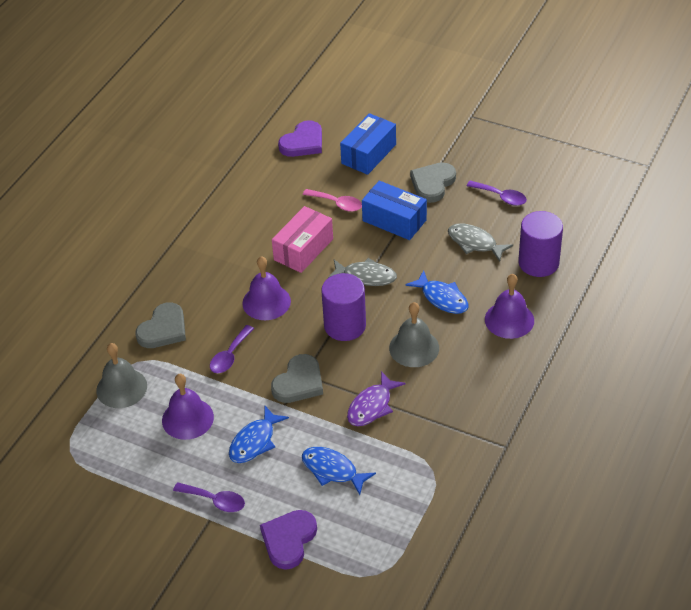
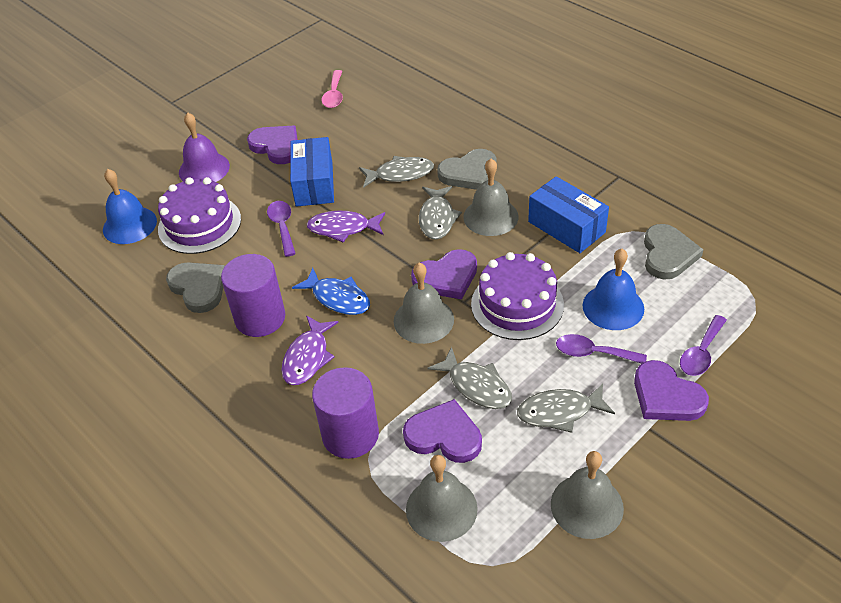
blue bell: 0 -> 2
blue fish: 3 -> 1
grey bell: 2 -> 4
grey fish: 2 -> 4
pink box: 1 -> 0
purple bell: 3 -> 1
purple cake: 0 -> 2
purple fish: 1 -> 2
purple heart: 2 -> 4

